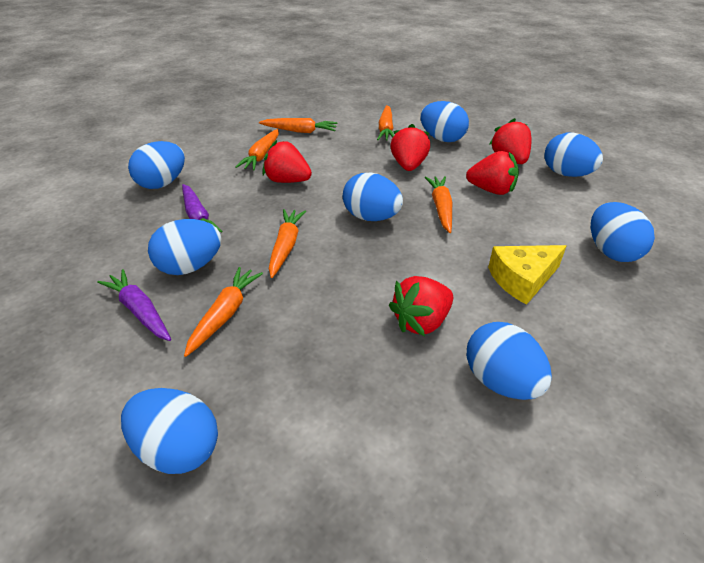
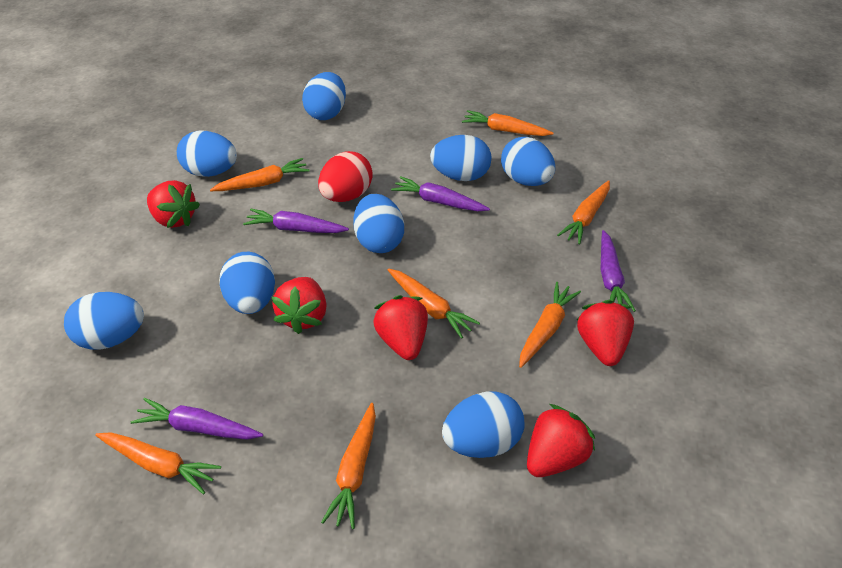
orange carrot: 6 -> 7
purple carrot: 2 -> 4
red egg: 0 -> 1
yellow cheese: 1 -> 0

